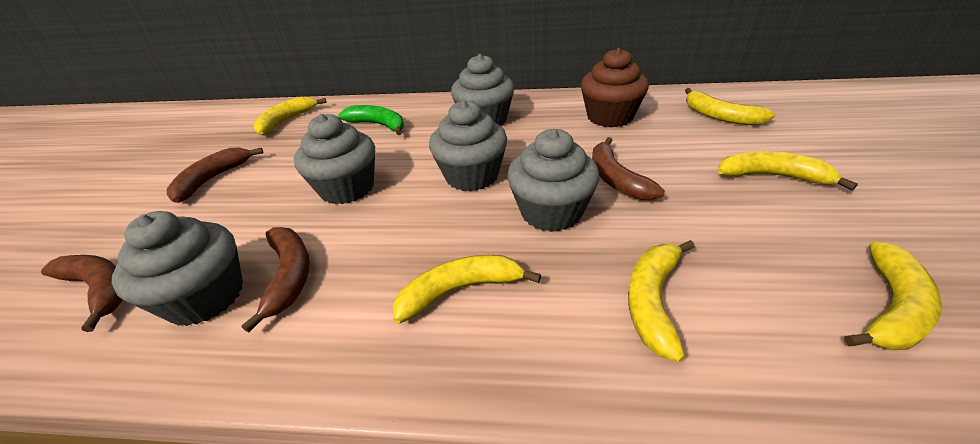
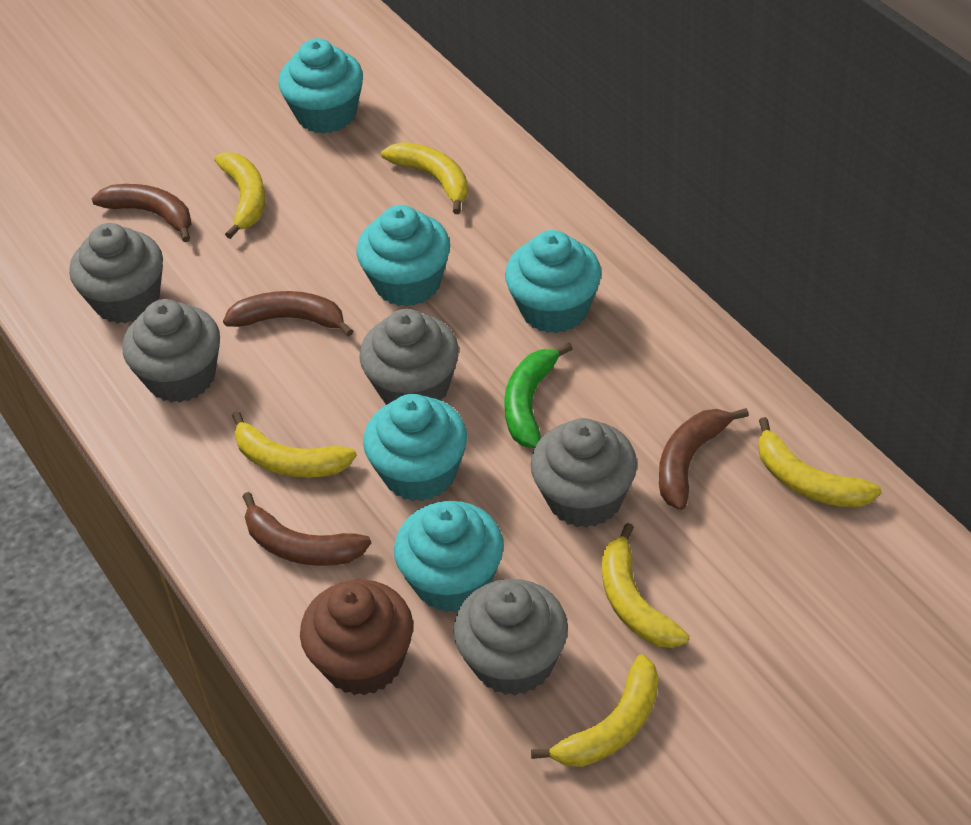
turquoise cupcake: 0 -> 5

